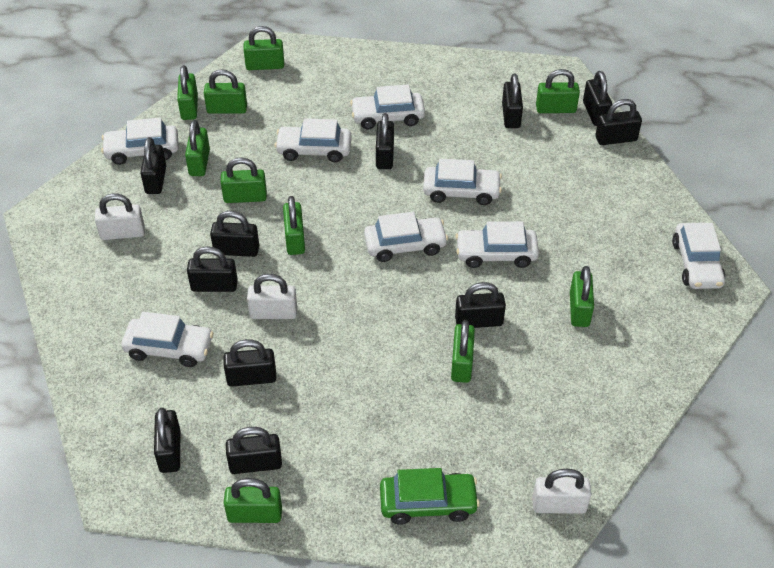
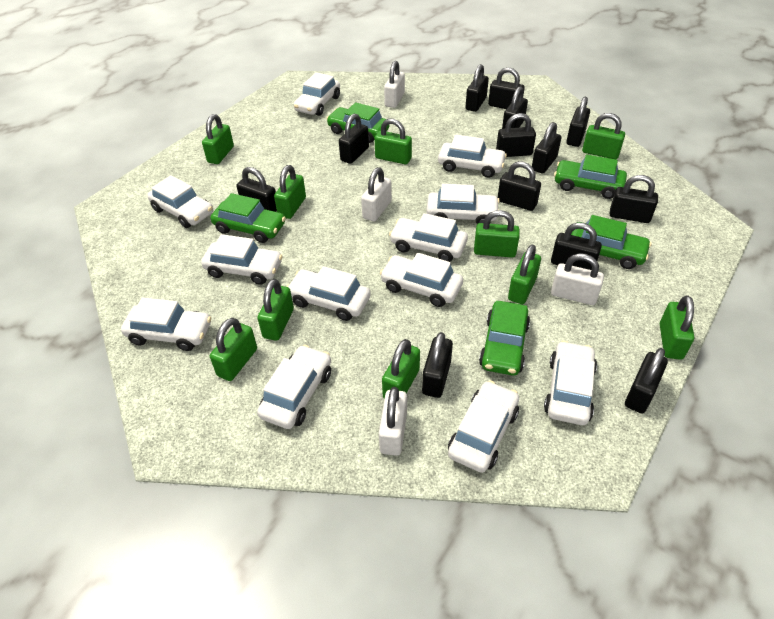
black padlock: 11 -> 13
green car: 1 -> 5
white car: 8 -> 12
white padlock: 3 -> 4

